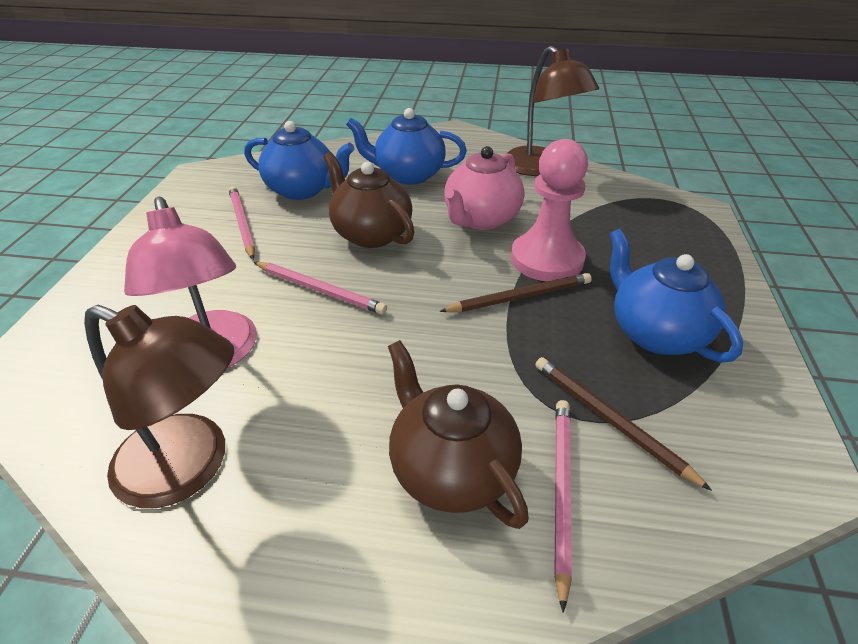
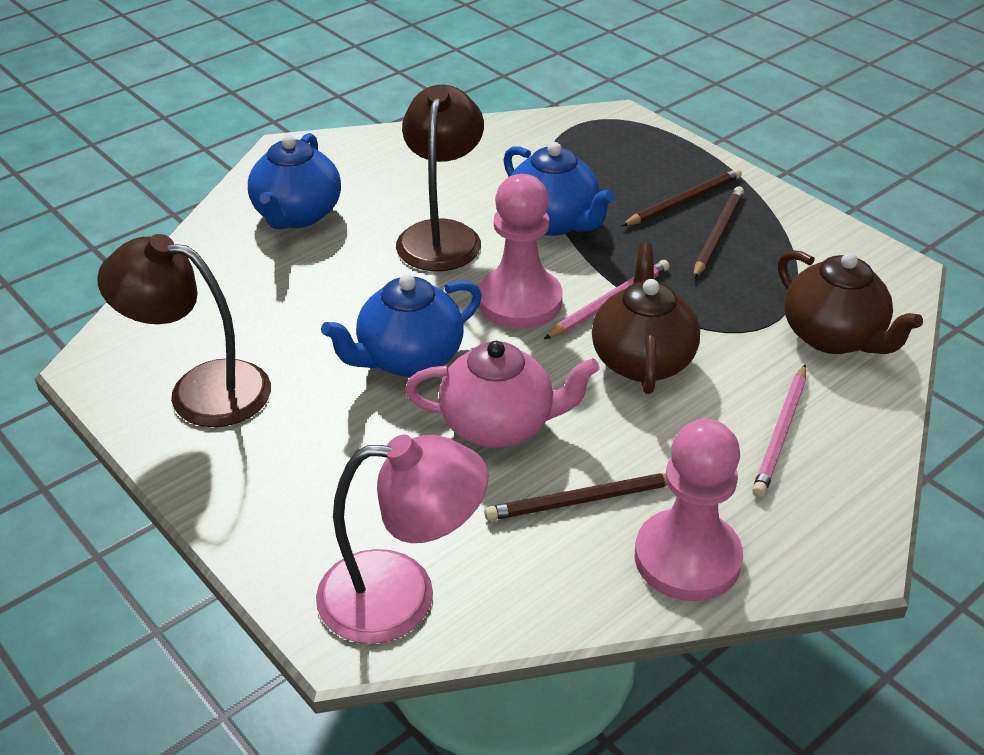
brown pencil: 2 -> 3
pink pawn: 1 -> 2
pink pencil: 3 -> 2

